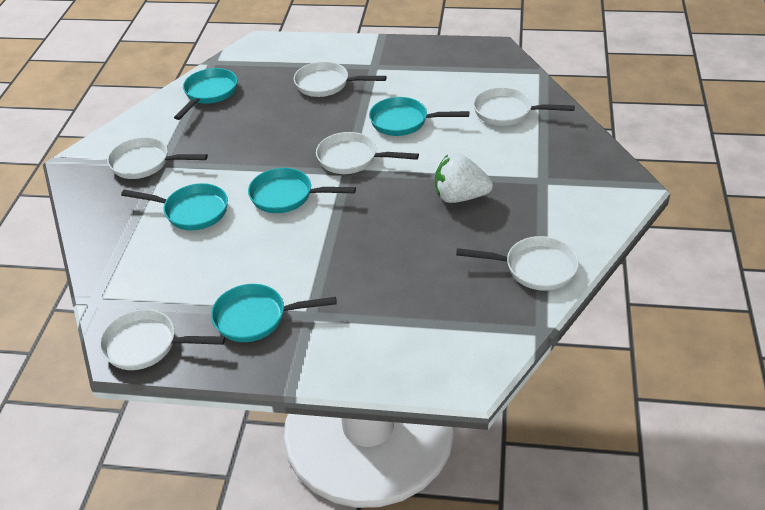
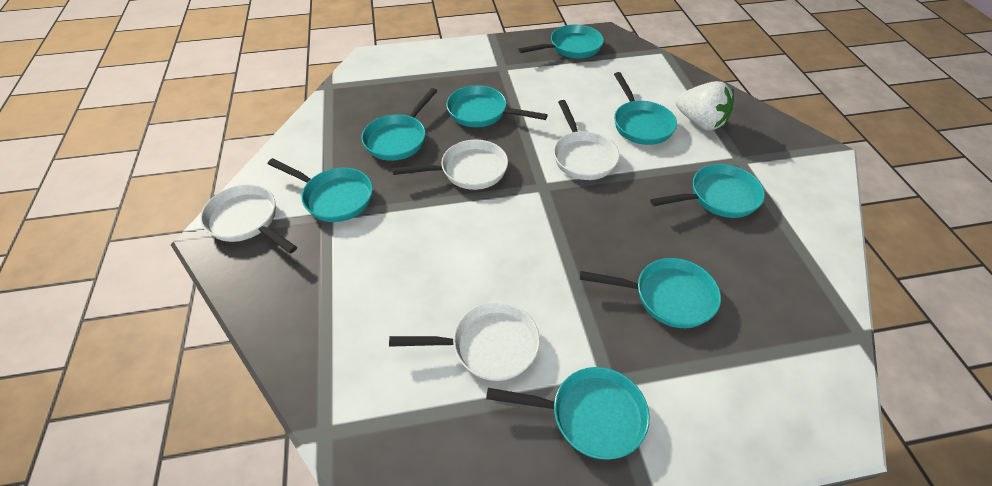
turquoise pan: 5 -> 8
white pan: 6 -> 4

